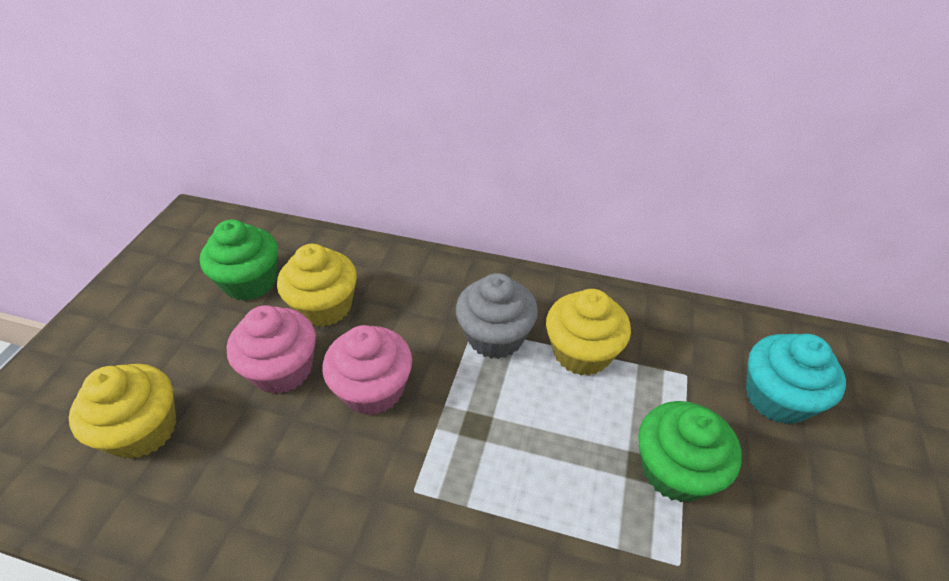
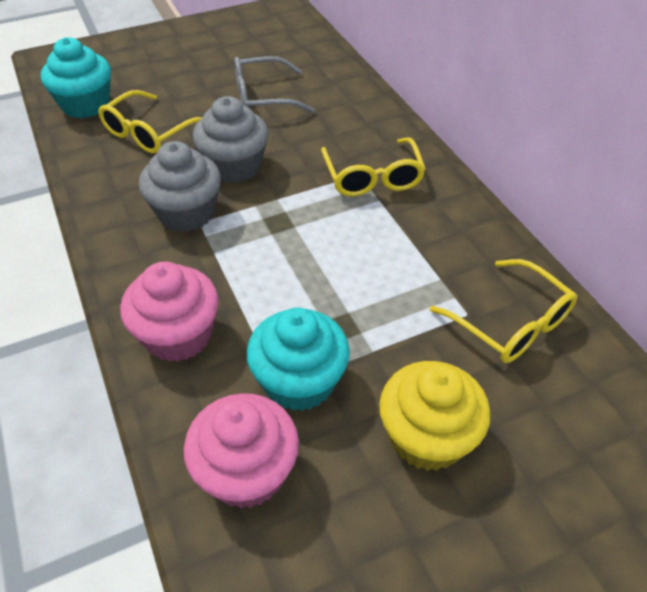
green cupcake: 2 -> 0
grey cupcake: 1 -> 2
grey glasses: 0 -> 1
turquoise cupcake: 1 -> 2
yellow cupcake: 3 -> 1
yellow glasses: 0 -> 3

